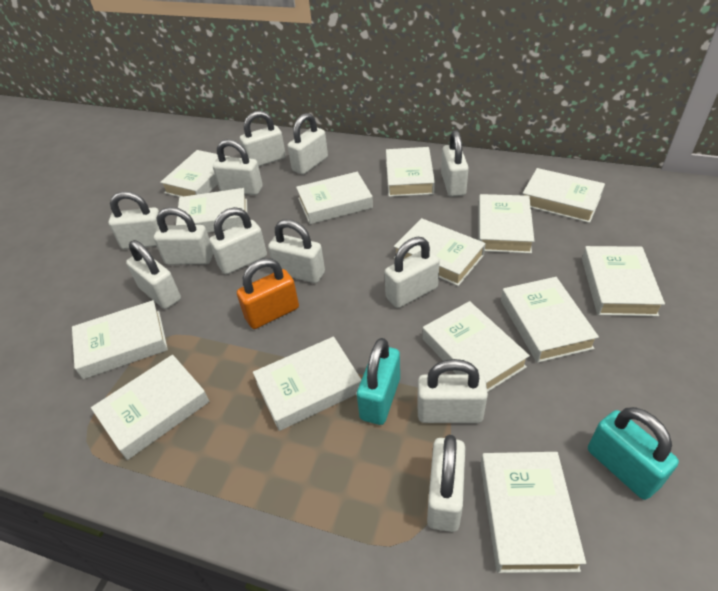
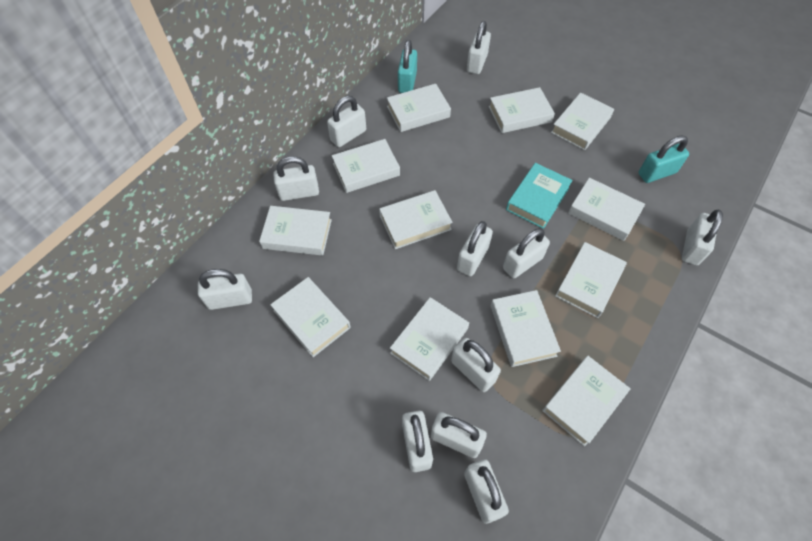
orange padlock: 1 -> 0
turquoise book: 0 -> 1
white book: 14 -> 12
white padlock: 12 -> 11

